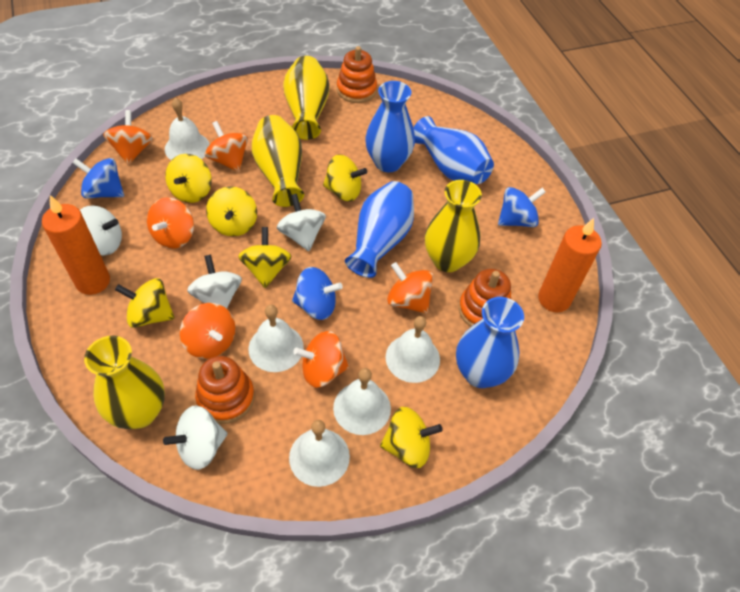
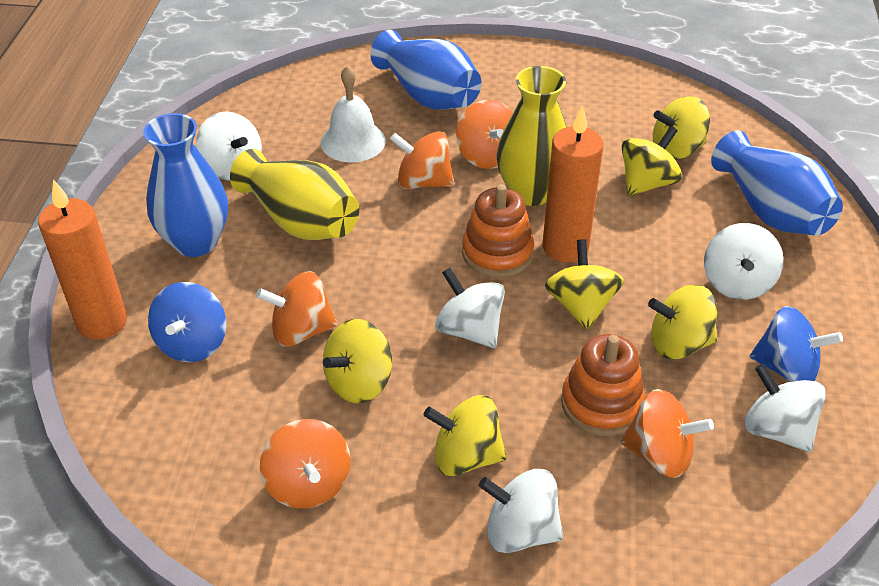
blue spinning top: 3 -> 2
blue vase: 4 -> 3
orange spinning top: 6 -> 5
orange stacking toy: 3 -> 2
white bell: 5 -> 1
white spinning top: 4 -> 5
yellow vase: 4 -> 2

